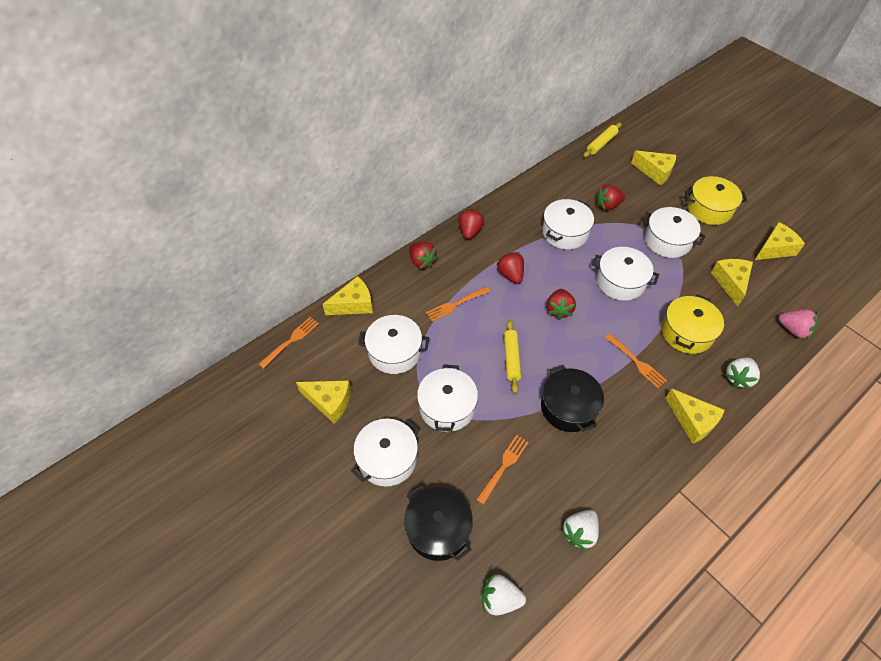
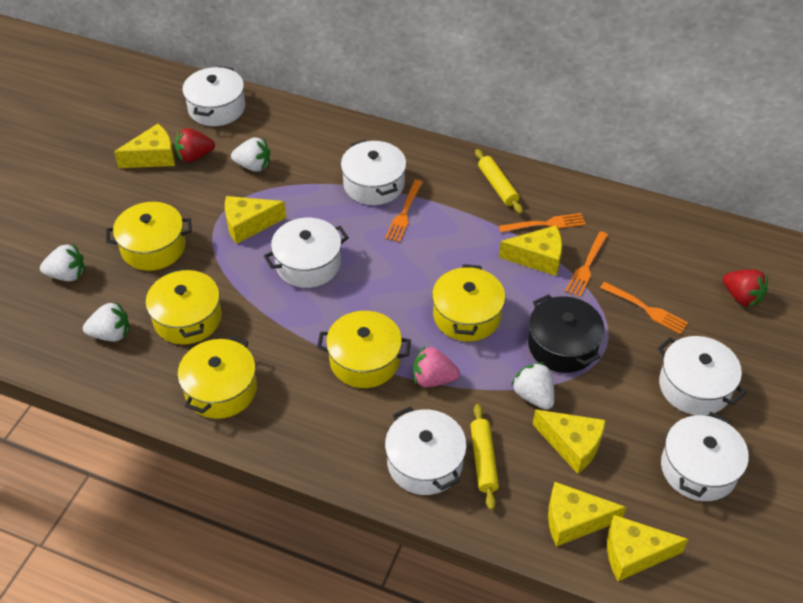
black pot: 2 -> 1
red strawberry: 5 -> 2
white strawberry: 3 -> 4
yellow pot: 2 -> 5

